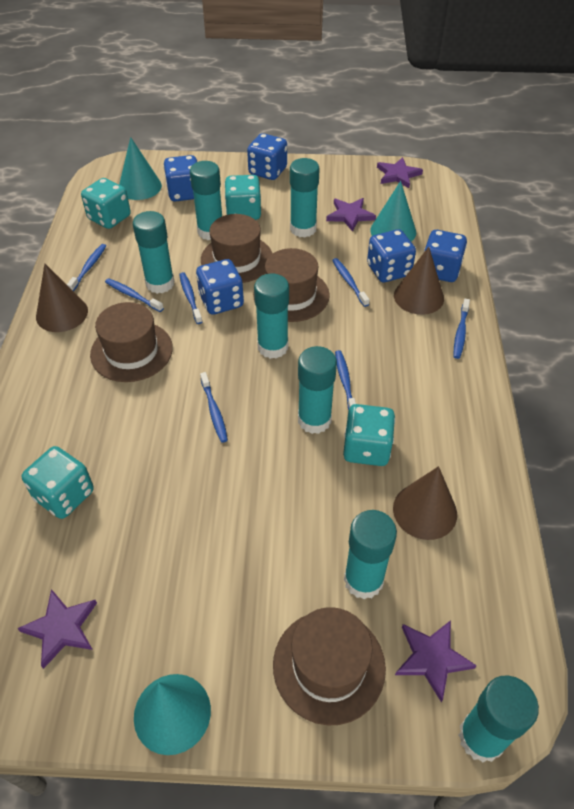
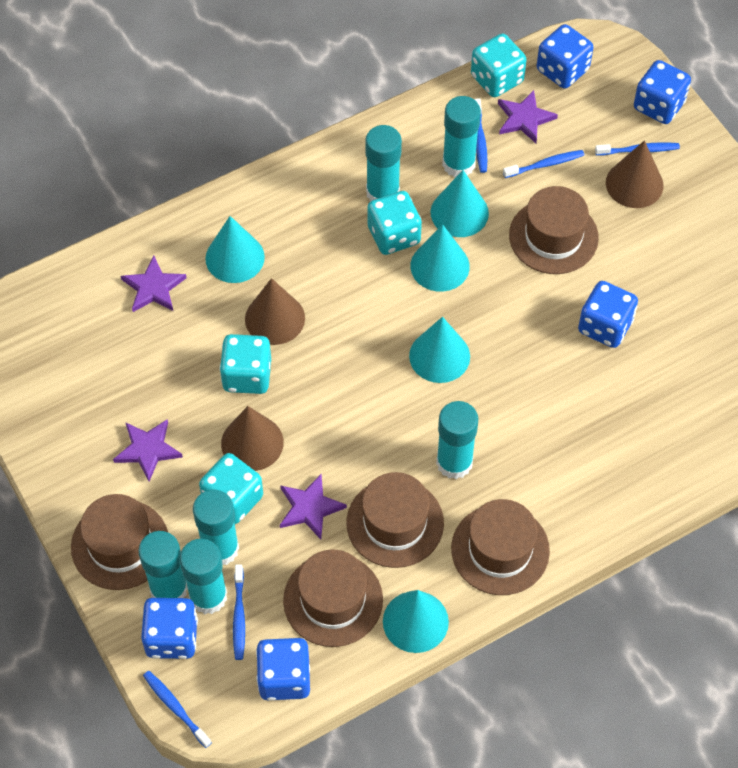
blue toothbrush: 7 -> 5
brown hat: 4 -> 5
turquoise cone: 3 -> 5
turquoise glue stick: 7 -> 6

